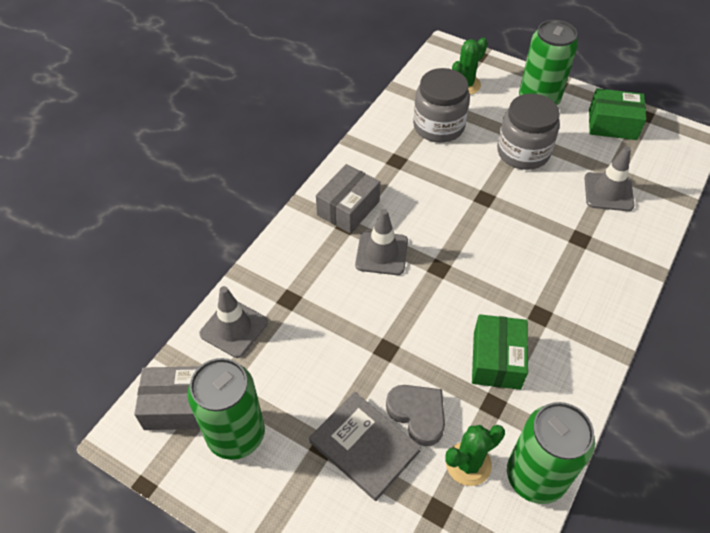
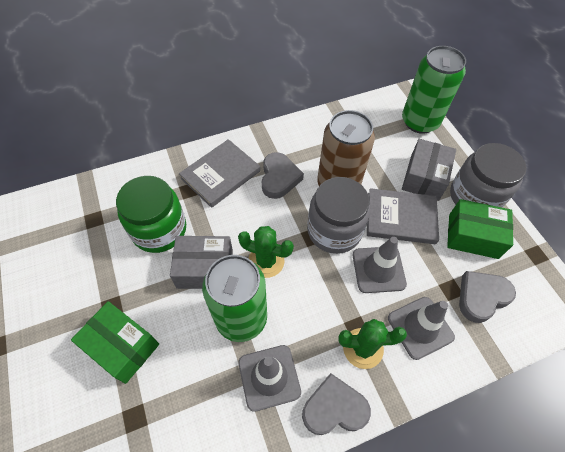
brown can: 0 -> 1
green can: 3 -> 2
green jar: 0 -> 1
grey book: 1 -> 2
grey heart: 1 -> 3

